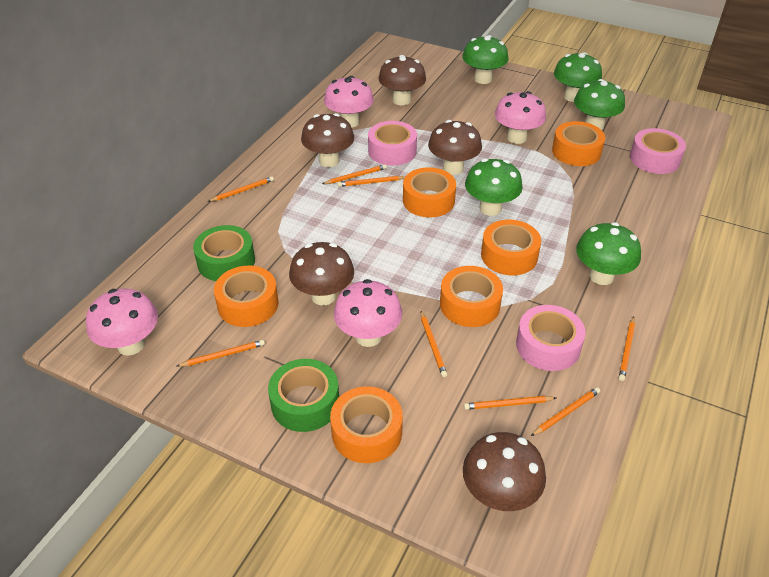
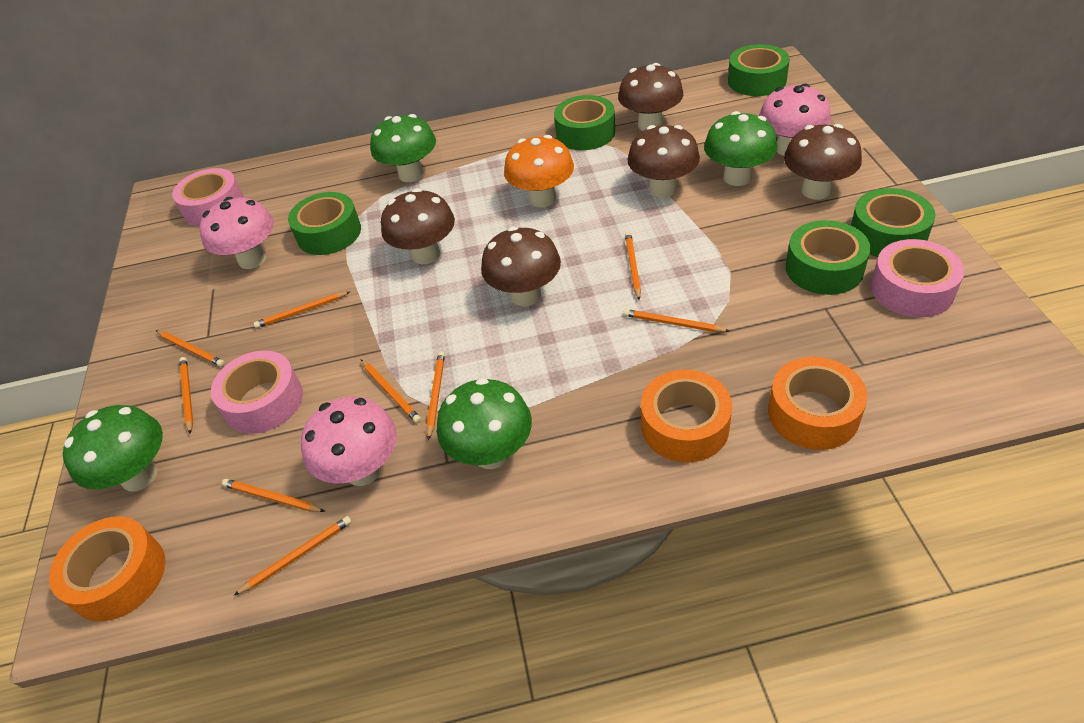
green mushroom: 5 -> 4
green tape: 2 -> 5
orange mushroom: 0 -> 1
orange pencil: 8 -> 9
orange tape: 6 -> 3
pink mushroom: 4 -> 3

